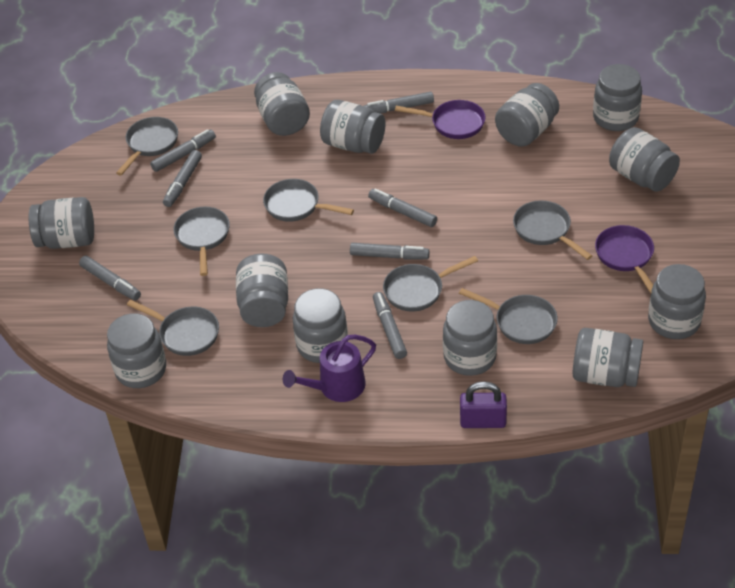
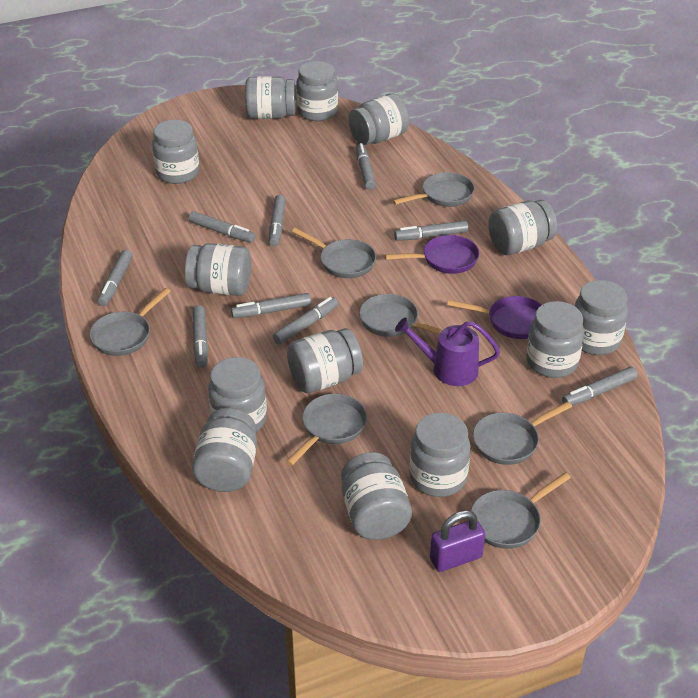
grey jar: 12 -> 13
grey marker: 7 -> 9

